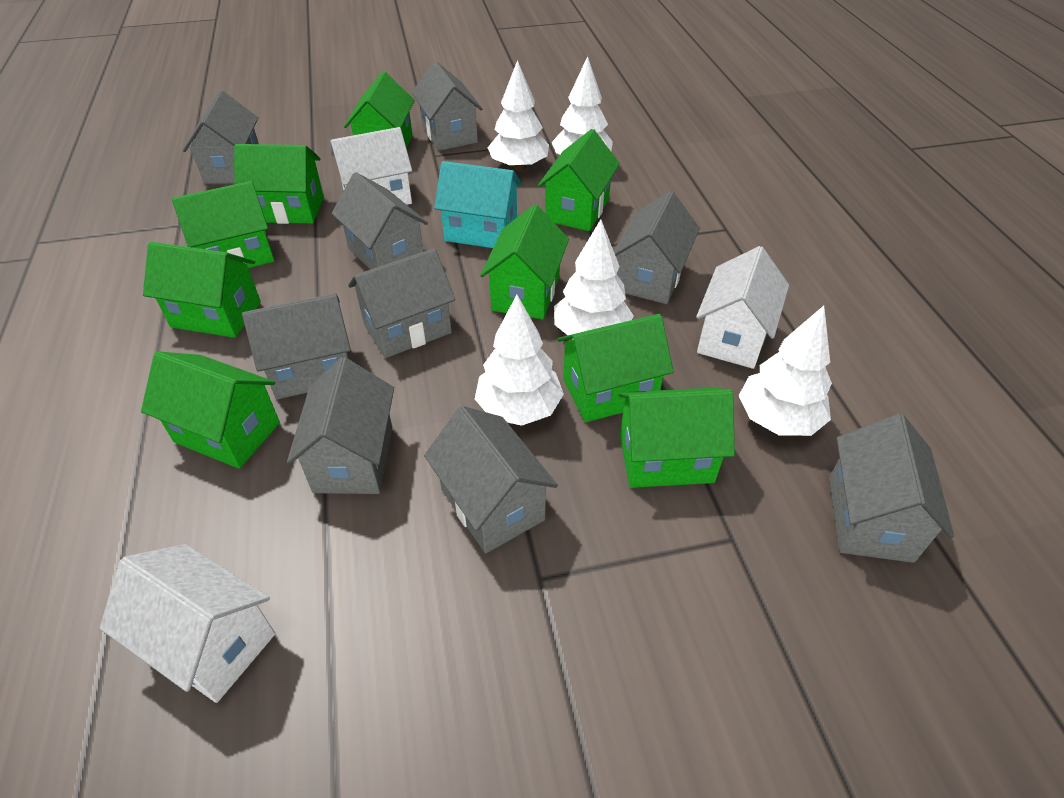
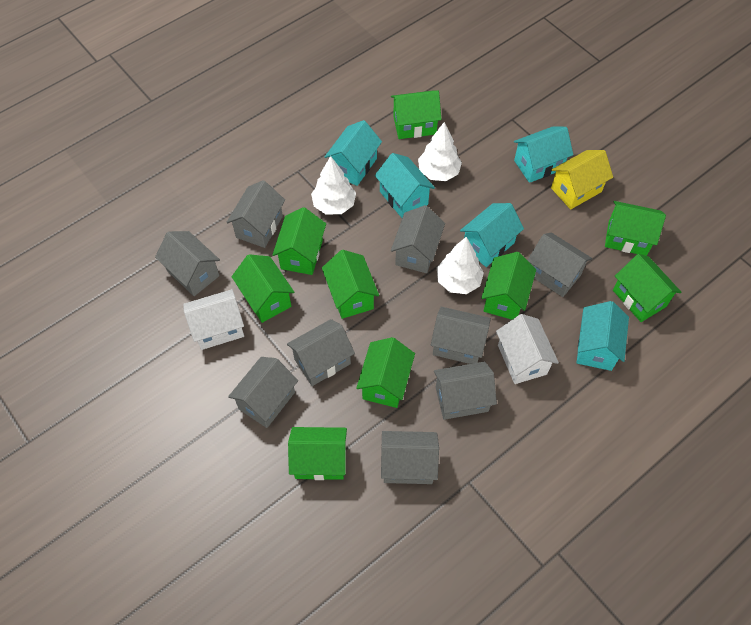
turquoise house: 1 -> 5
white house: 3 -> 2
white tree: 5 -> 3
yellow house: 0 -> 1

